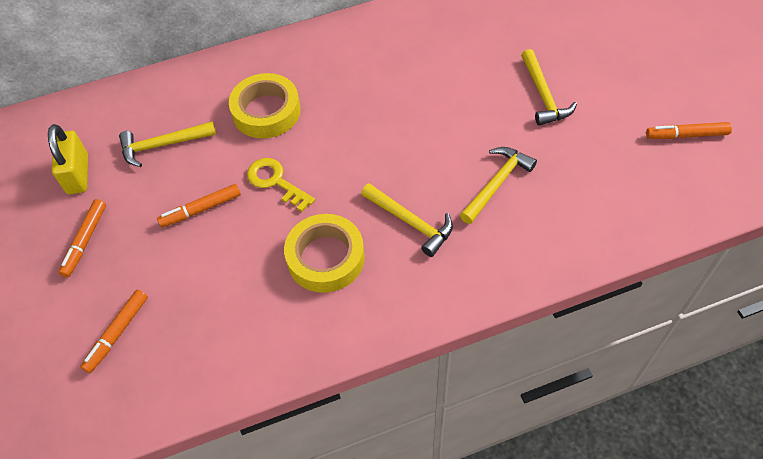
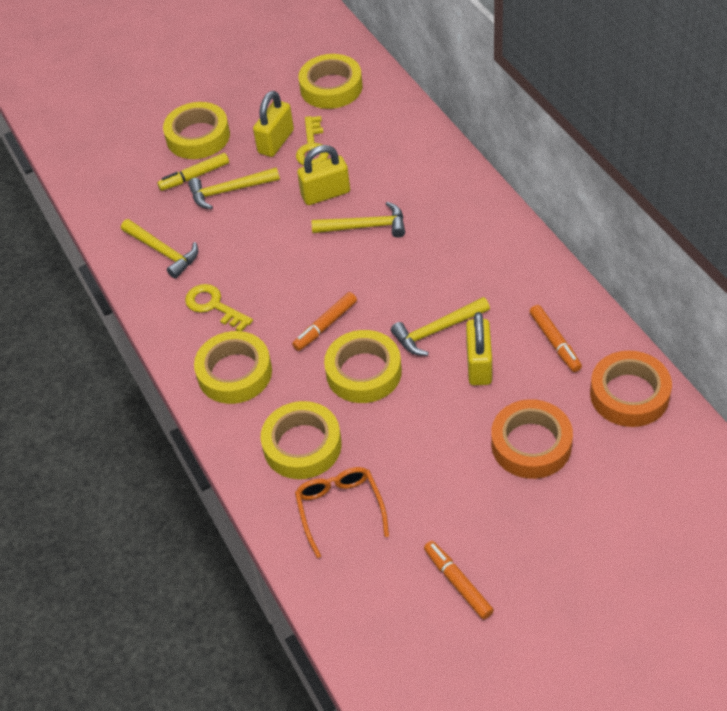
orange glasses: 0 -> 1
orange marker: 4 -> 3
orange tape: 0 -> 2
yellow key: 1 -> 2
yellow marker: 0 -> 1
yellow padlock: 1 -> 3
yellow tape: 2 -> 5

